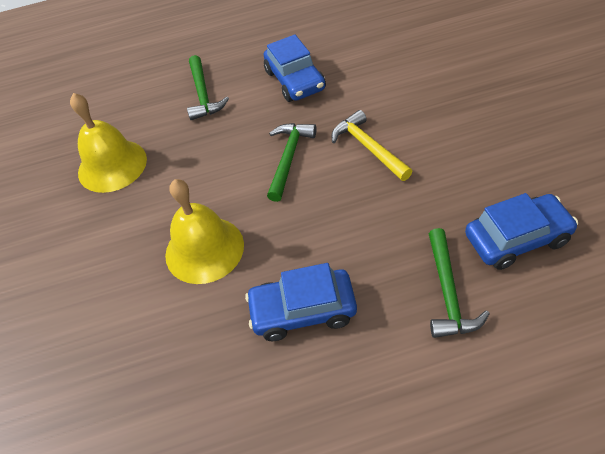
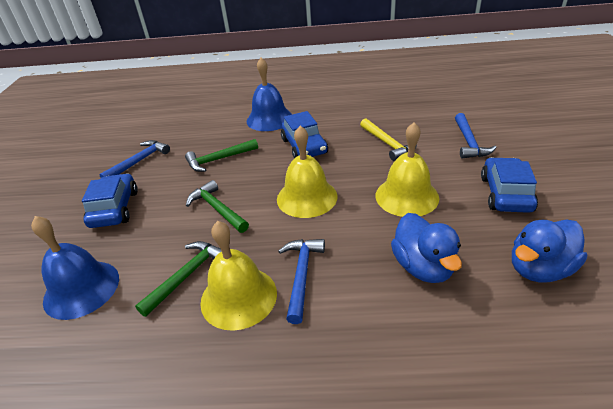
blue bell: 0 -> 2
blue duck: 0 -> 2
blue hammer: 0 -> 3
yellow bell: 2 -> 3

